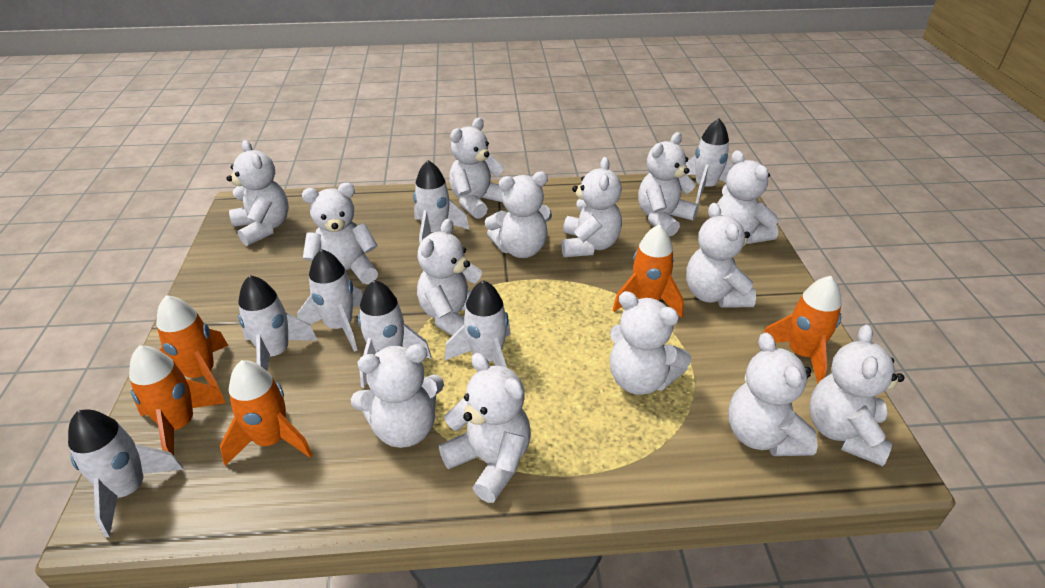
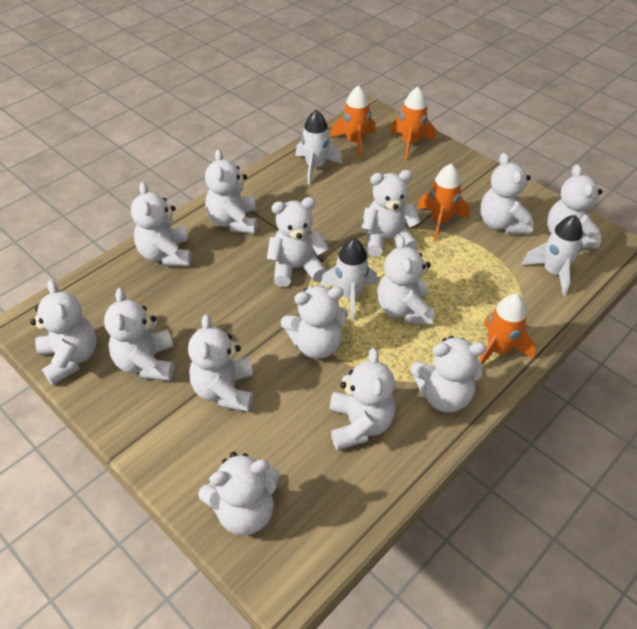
orange rocket: 5 -> 4
white rocket: 7 -> 3

